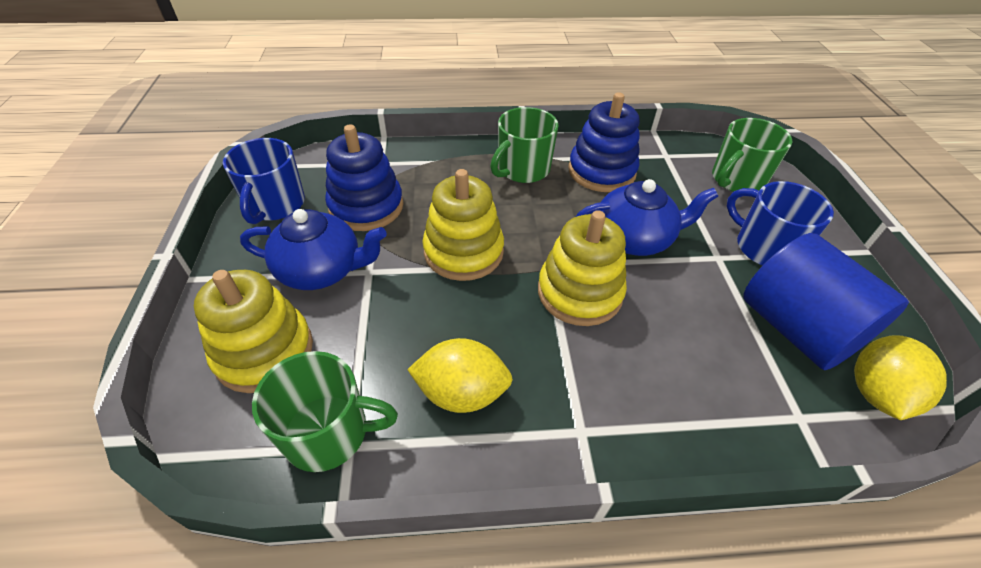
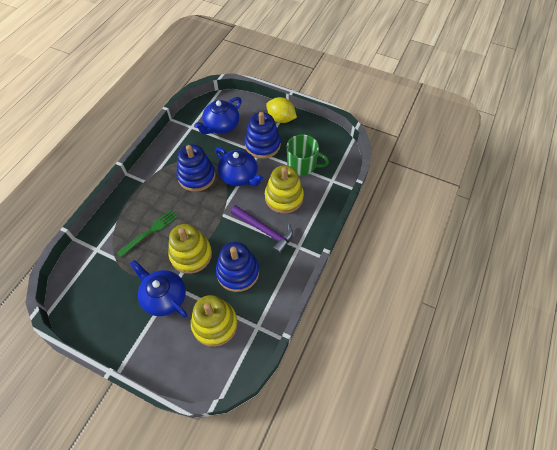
blue cylinder: 1 -> 0
blue mug: 2 -> 0
blue stacking toy: 2 -> 3
blue teapot: 2 -> 3
green fork: 0 -> 1
green mug: 3 -> 1
purple hammer: 0 -> 1
yellow lemon: 2 -> 1

